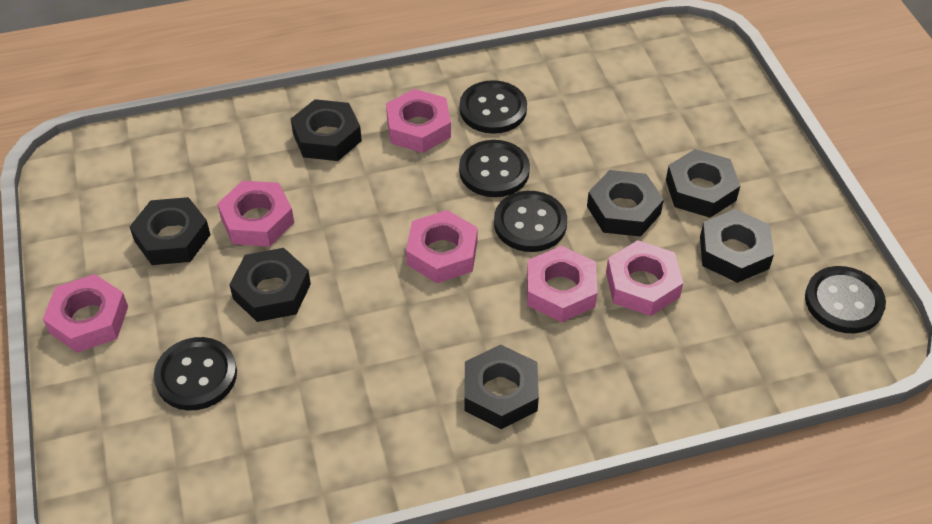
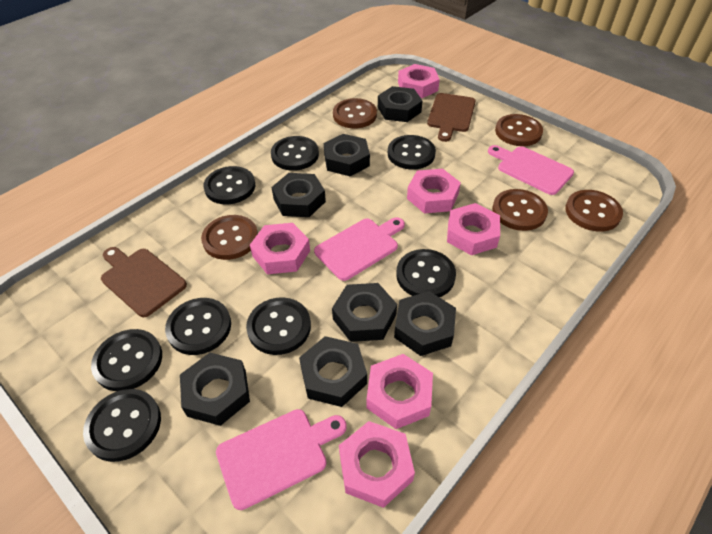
black button: 5 -> 8
brown button: 0 -> 5
brown cutting board: 0 -> 2
pink cutting board: 0 -> 3

